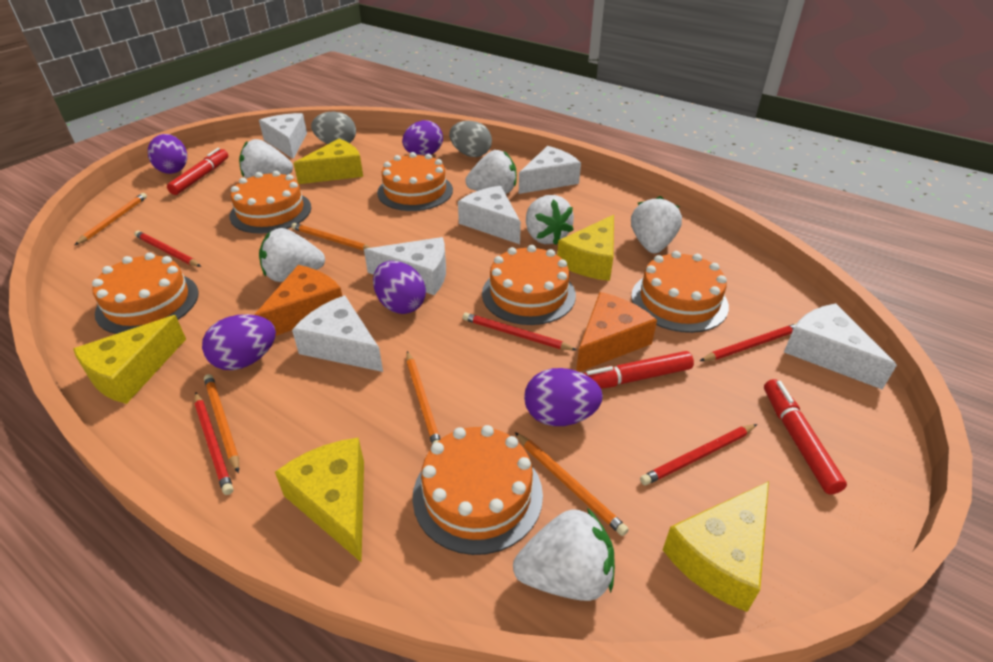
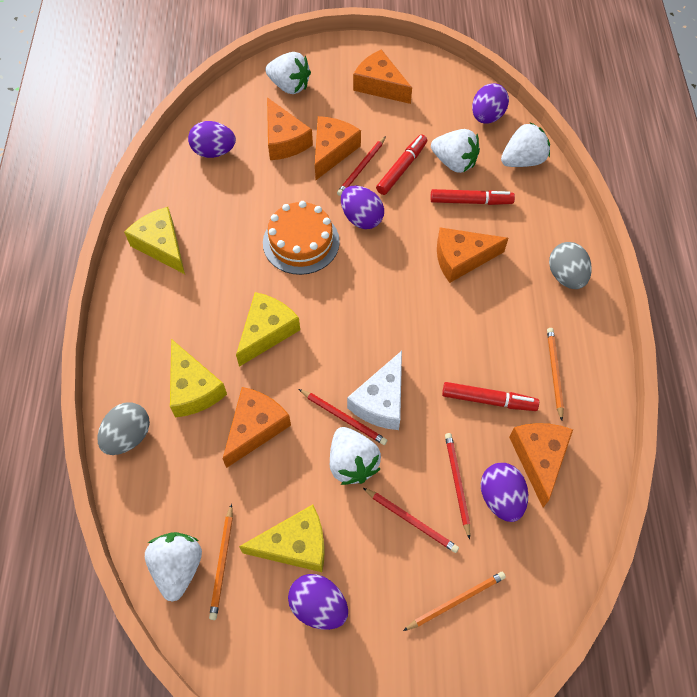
orange cake: 6 -> 1
orange cheese: 2 -> 6
orange pencil: 5 -> 3
red pencil: 5 -> 4
white cheese: 6 -> 1
white strawberry: 6 -> 5
yellow cheese: 5 -> 4

